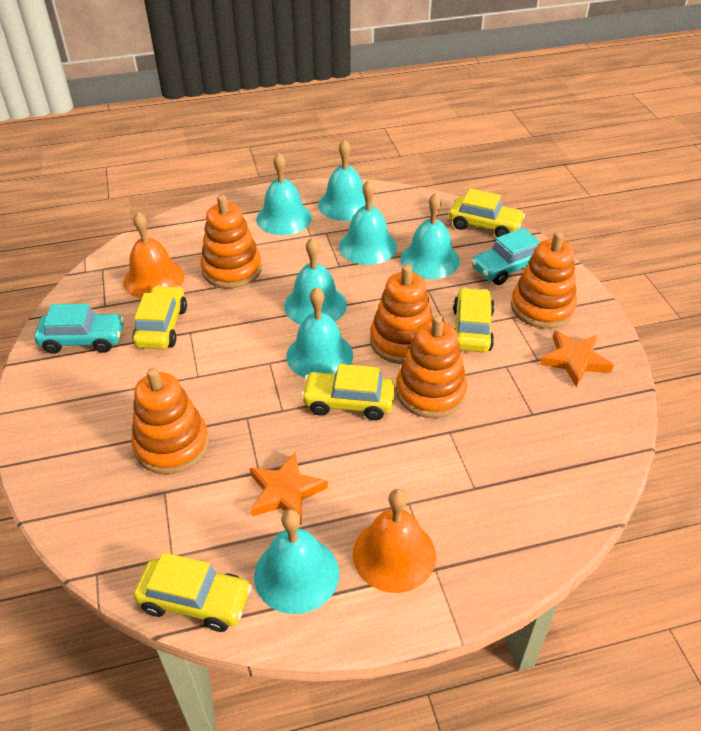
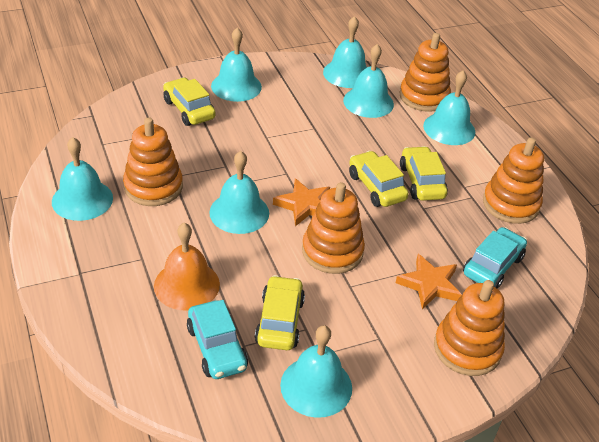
orange bell: 2 -> 1
yellow car: 5 -> 4

